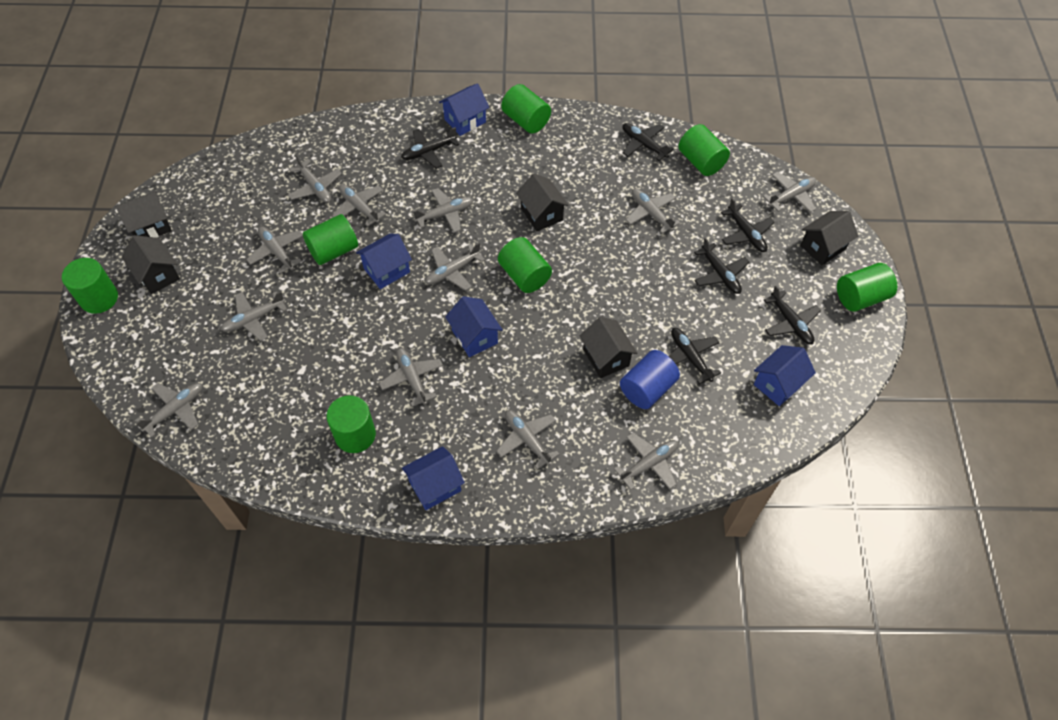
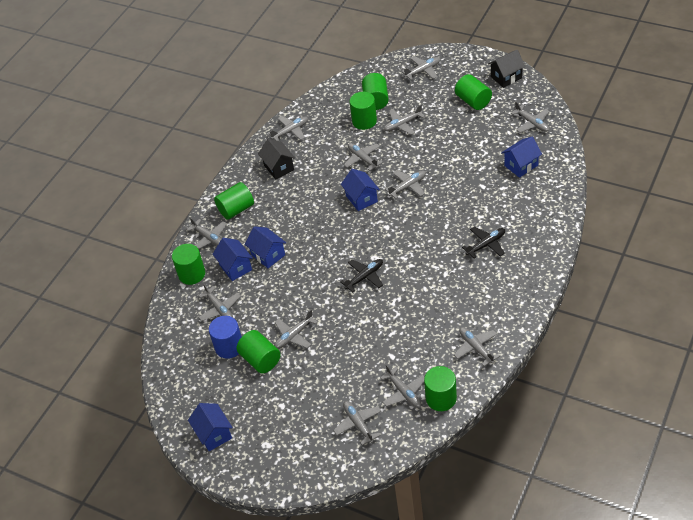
black house: 5 -> 2
black plane: 6 -> 2

